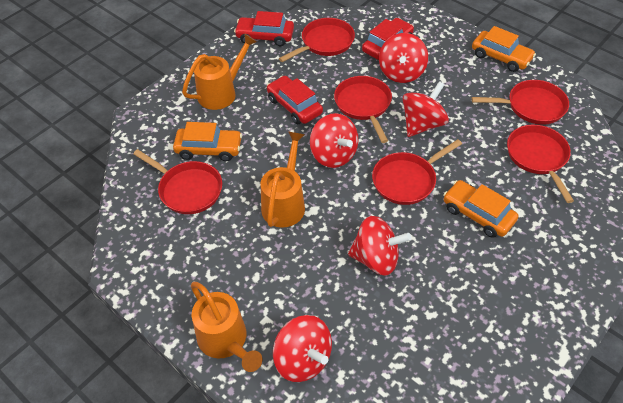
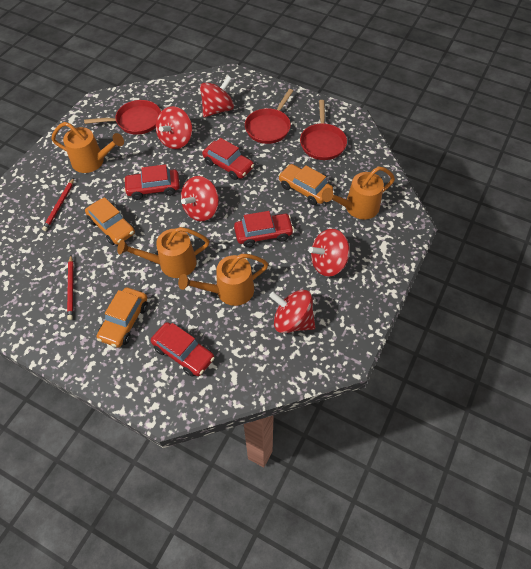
orange watering can: 3 -> 4
red car: 3 -> 4
red pan: 6 -> 3
red pencil: 0 -> 2

